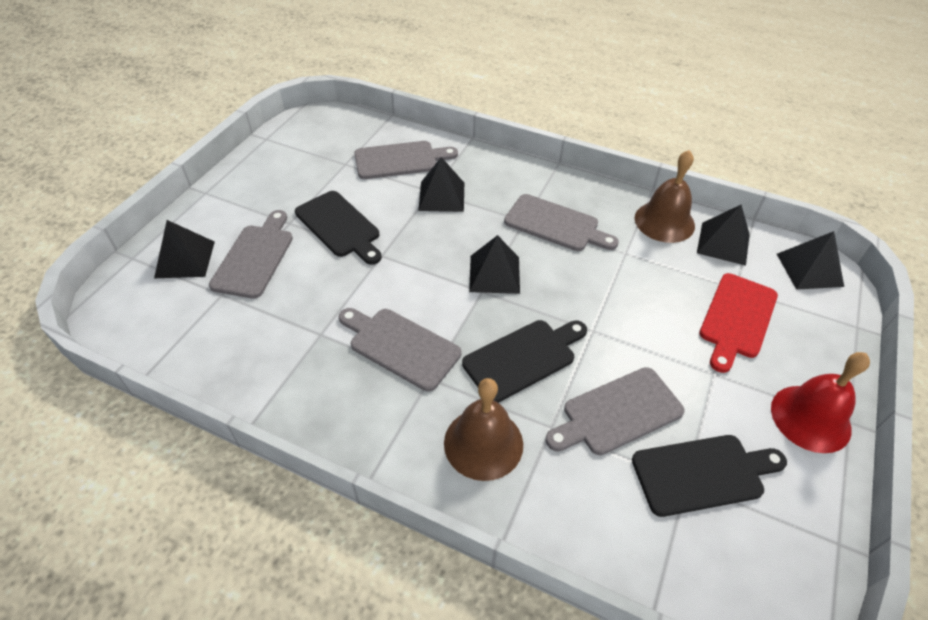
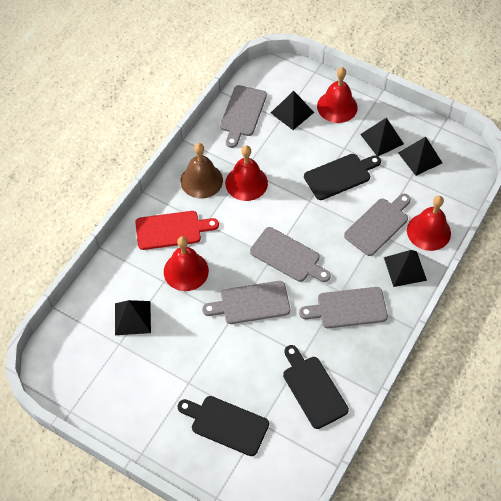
brown bell: 2 -> 1
red bell: 1 -> 4

